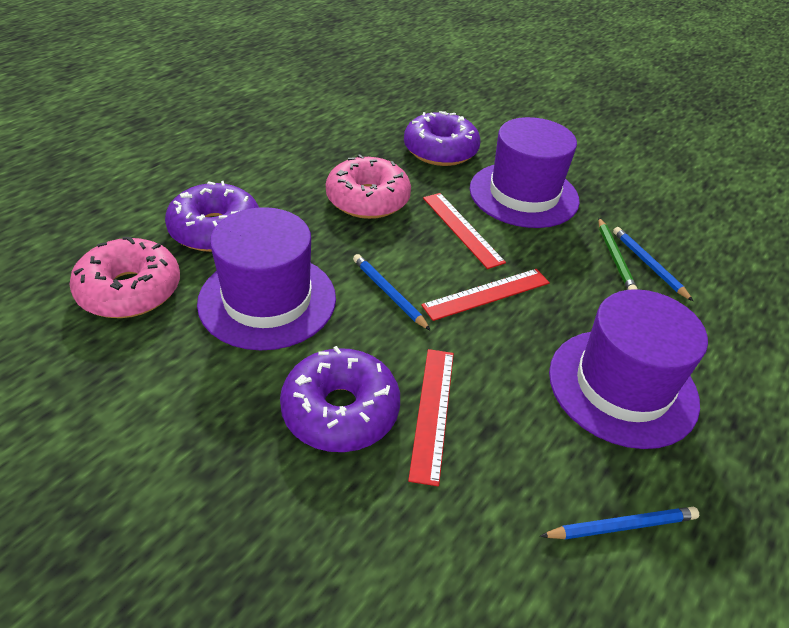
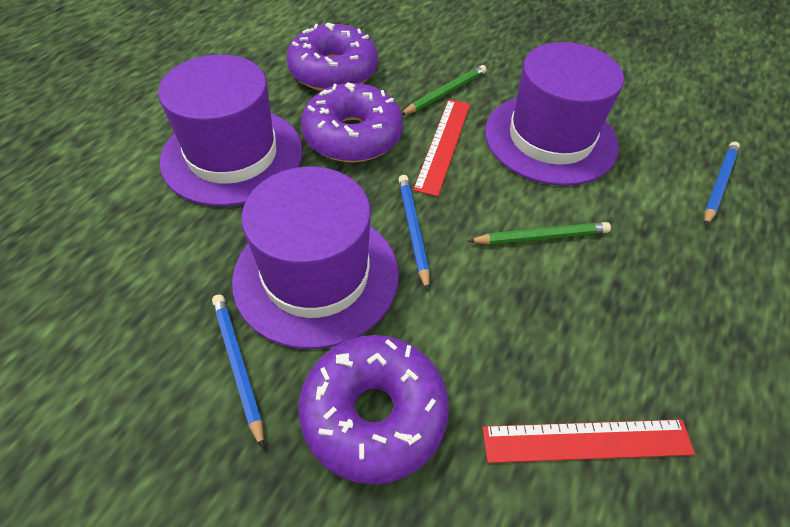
green pencil: 1 -> 2
pink donut: 2 -> 0
red ruler: 3 -> 2

